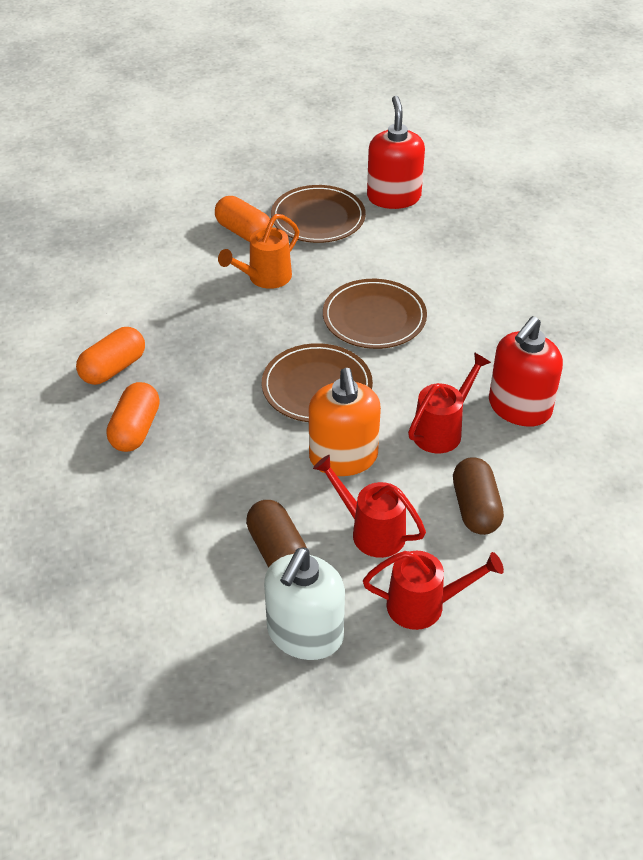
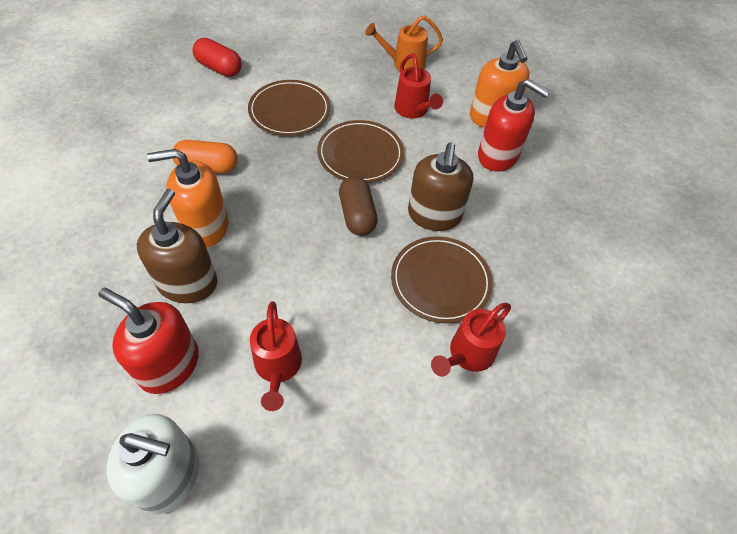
brown capsule: 2 -> 1
brown soap dispenser: 0 -> 2
orange capsule: 3 -> 1
orange soap dispenser: 1 -> 2
red capsule: 0 -> 1

